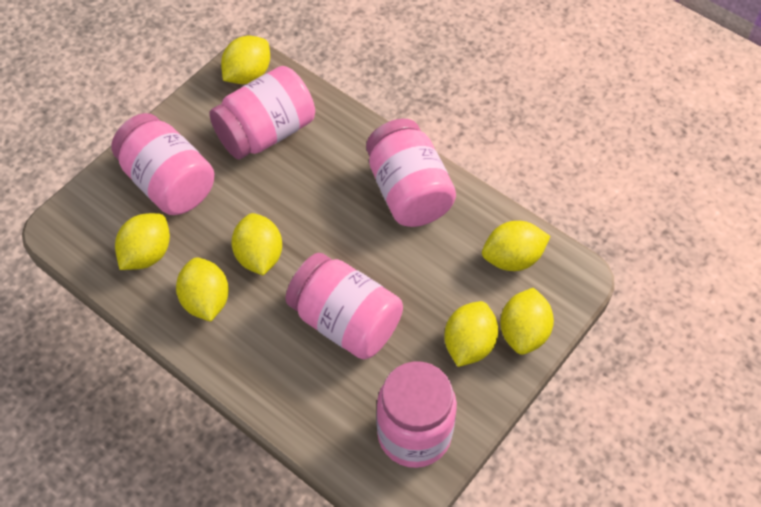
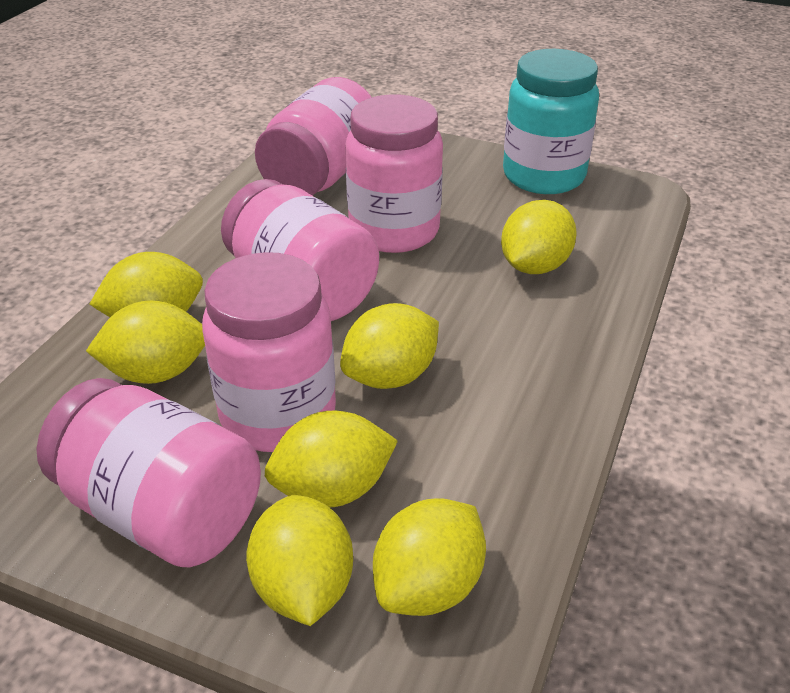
turquoise jar: 0 -> 1

